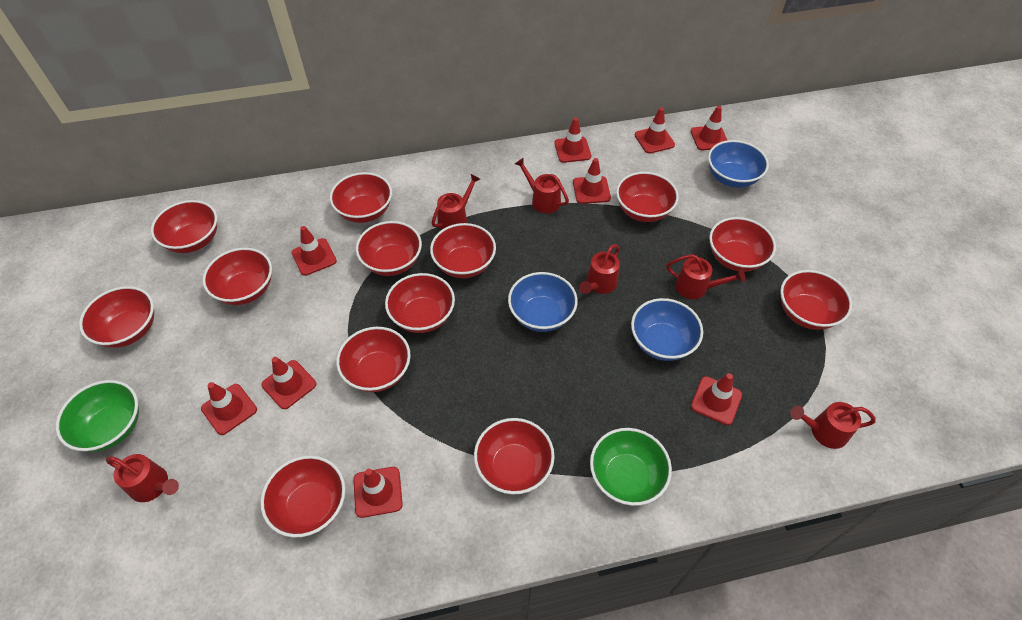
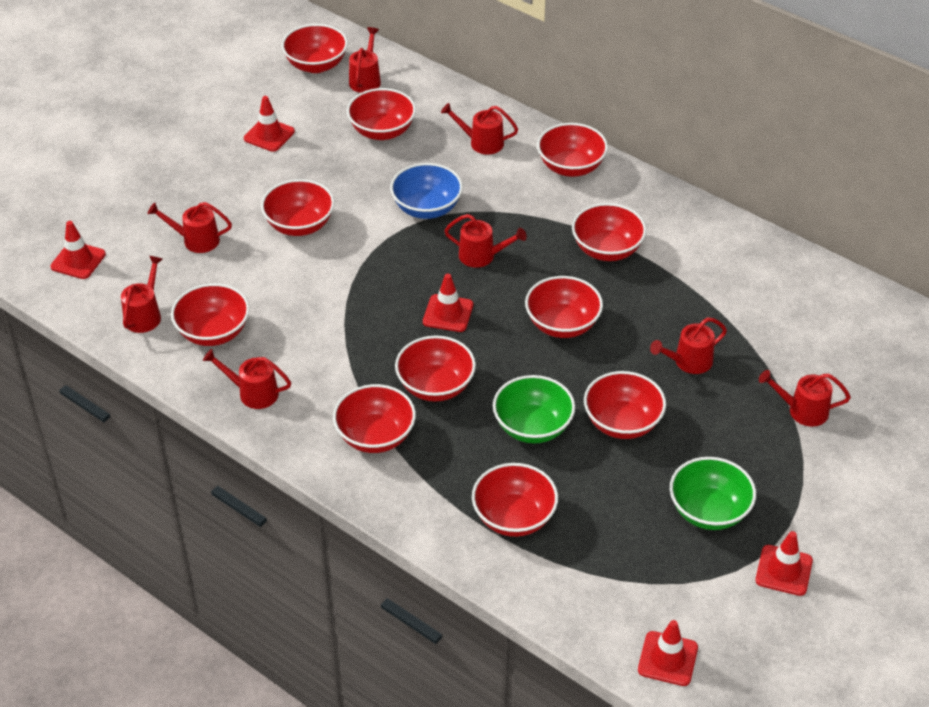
blue bowl: 3 -> 1
red bowl: 13 -> 11
red traffic cone: 9 -> 5
red watering can: 6 -> 8

